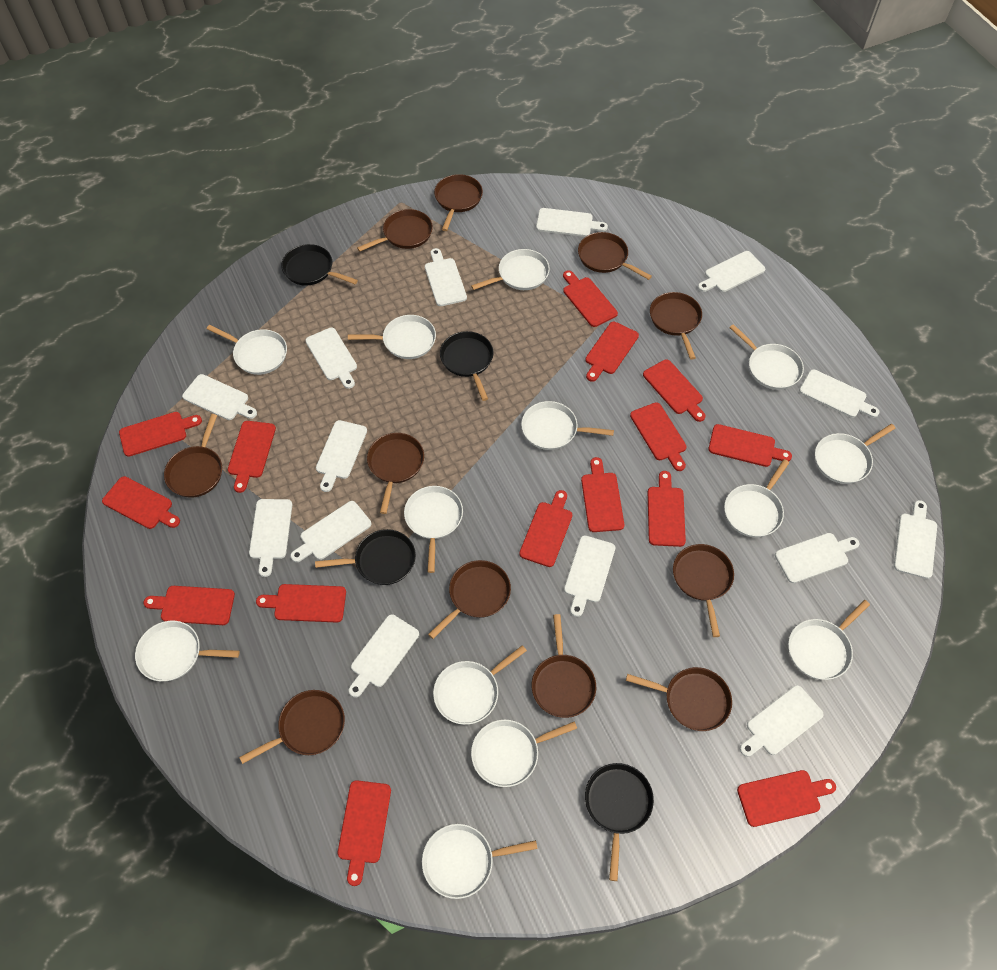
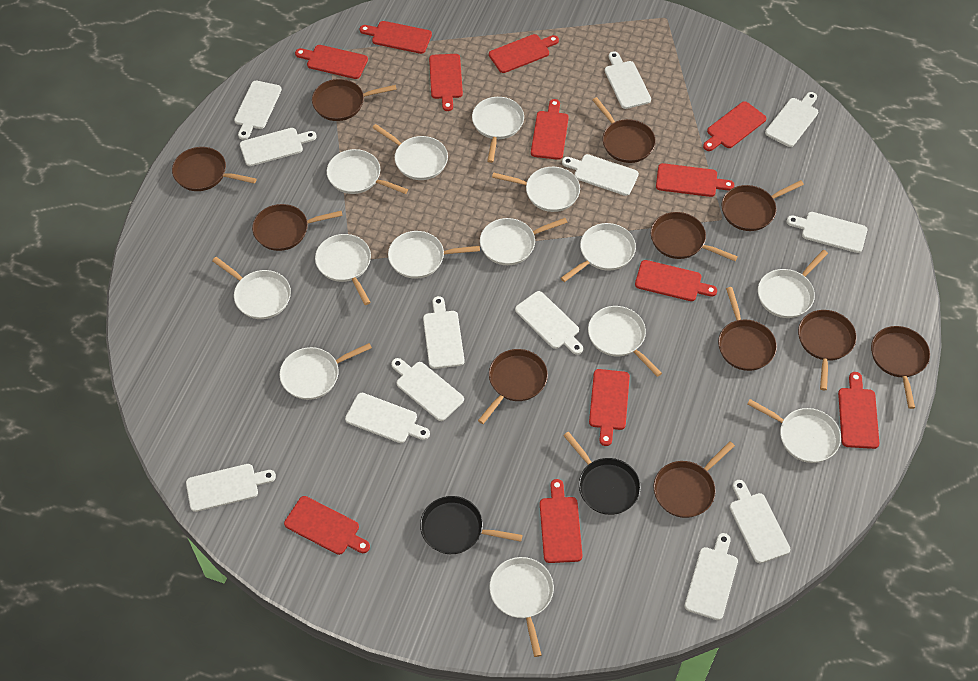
black pan: 4 -> 2
red cutting board: 15 -> 12
white cutting board: 14 -> 13
white pan: 13 -> 14

